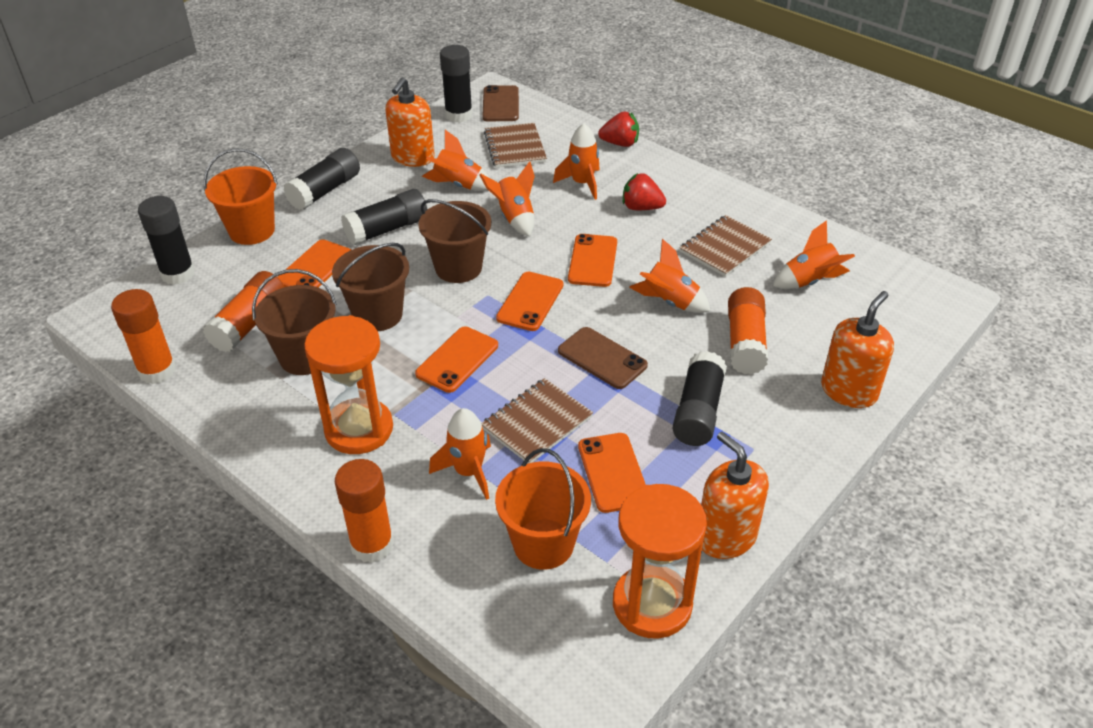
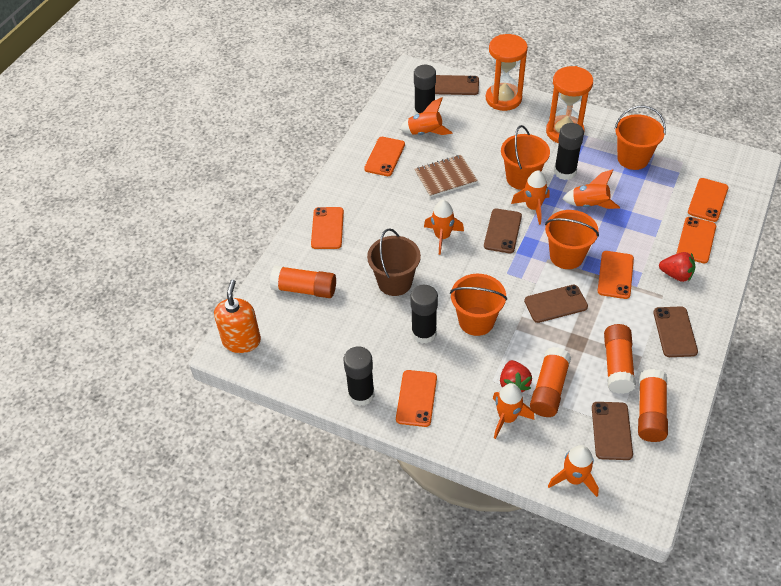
black glue stick: 5 -> 4
brown bucket: 3 -> 1
brown notebook: 3 -> 1
brown phone: 2 -> 5
orange bucket: 2 -> 4
orange phone: 5 -> 6
orange soap dispenser: 3 -> 1

